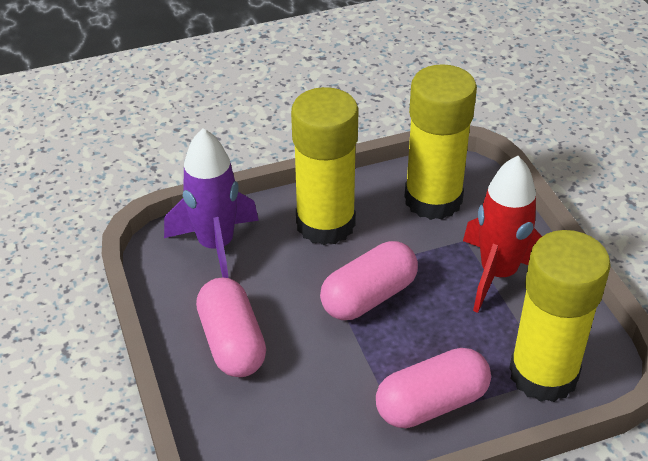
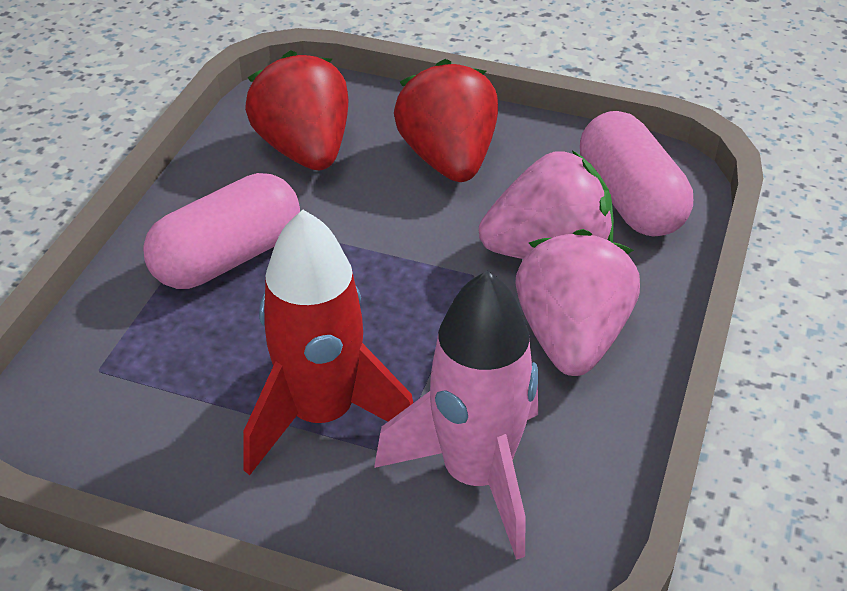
pink capsule: 3 -> 2
pink rocket: 0 -> 1
pink strawberry: 0 -> 2
purple rocket: 1 -> 0
red strawberry: 0 -> 2
yellow glue stick: 3 -> 0

